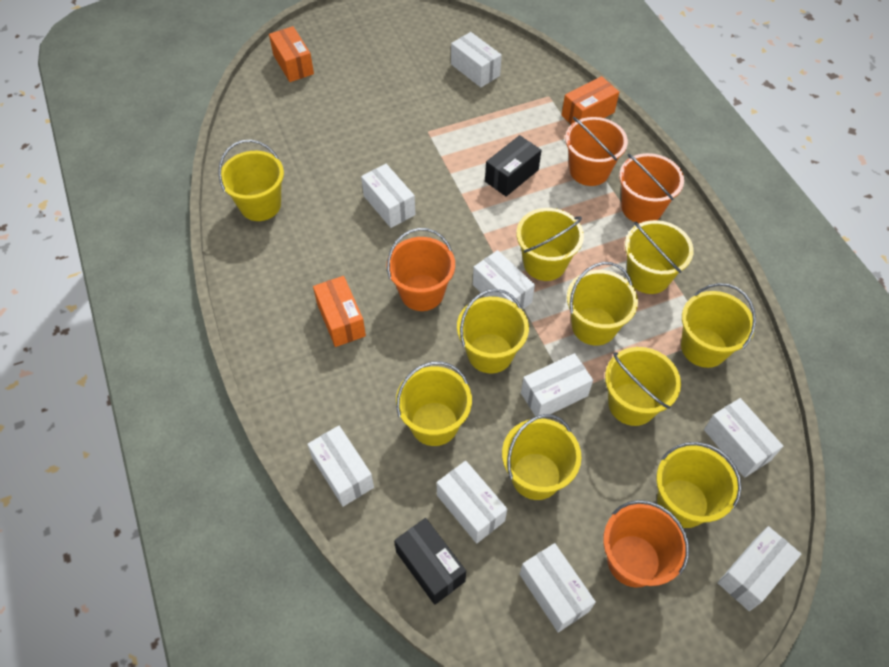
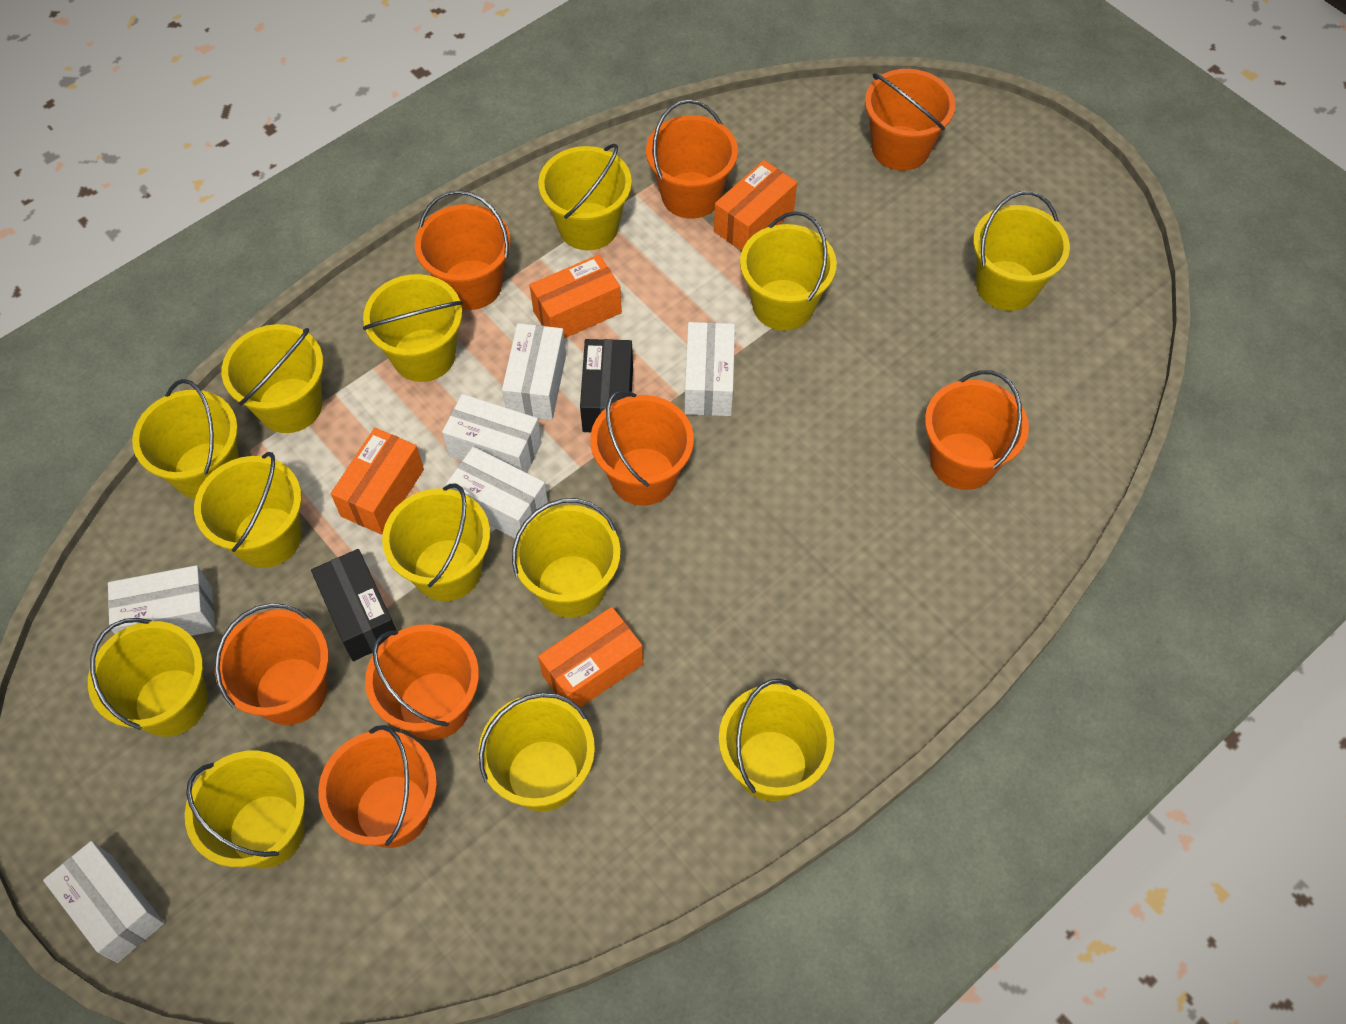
orange box: 3 -> 4
orange bucket: 4 -> 8
white box: 9 -> 6
yellow bucket: 10 -> 13

